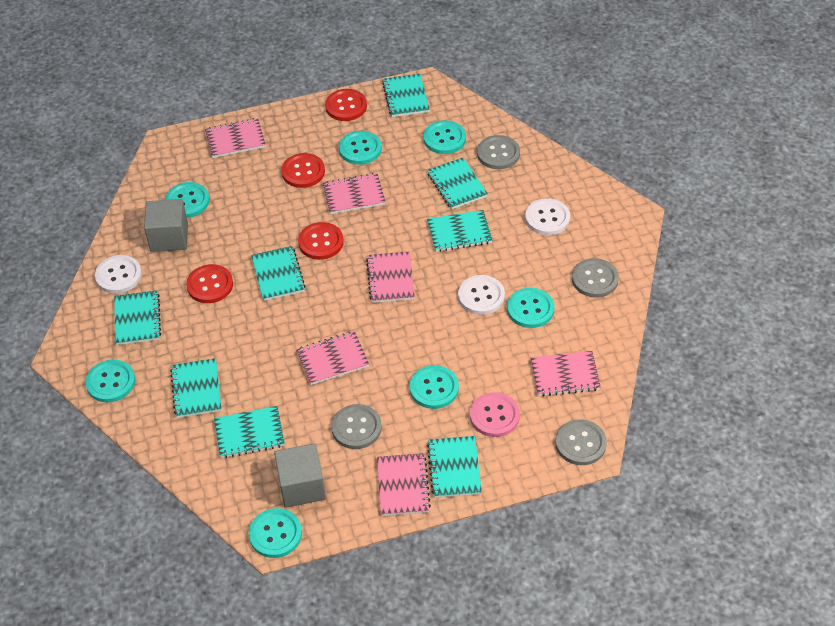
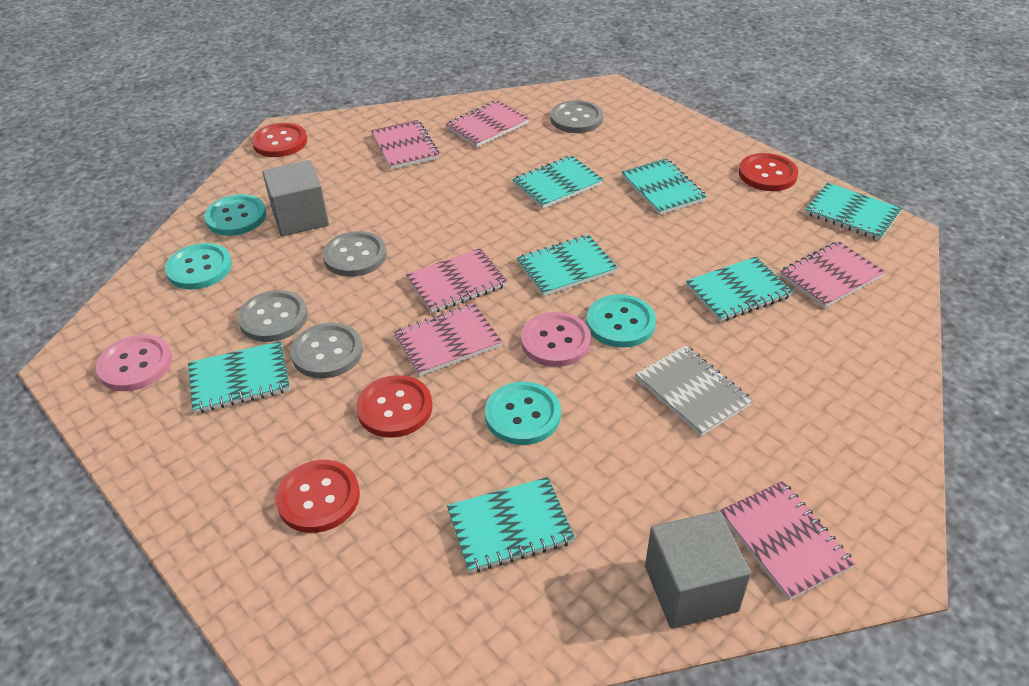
grey notebook: 0 -> 1
pink button: 1 -> 2
turquoise button: 7 -> 4
turquoise notebook: 8 -> 7
white button: 3 -> 0

